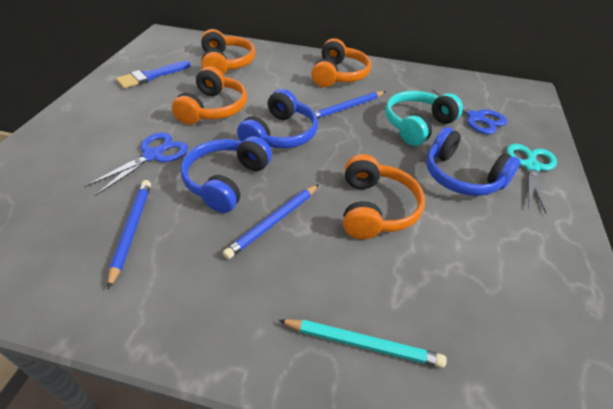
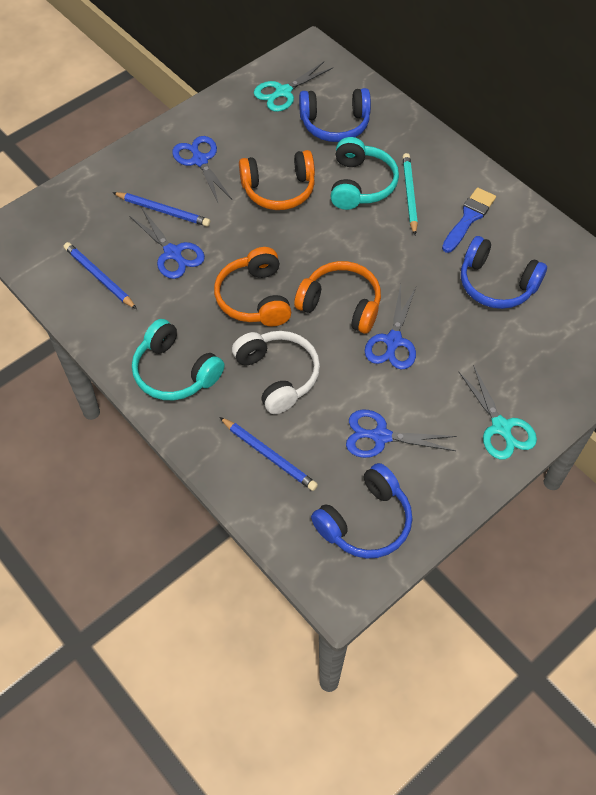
blue scissors: 2 -> 4
orange headphones: 4 -> 3
turquoise headphones: 1 -> 2
turquoise scissors: 1 -> 2
white headphones: 0 -> 1

